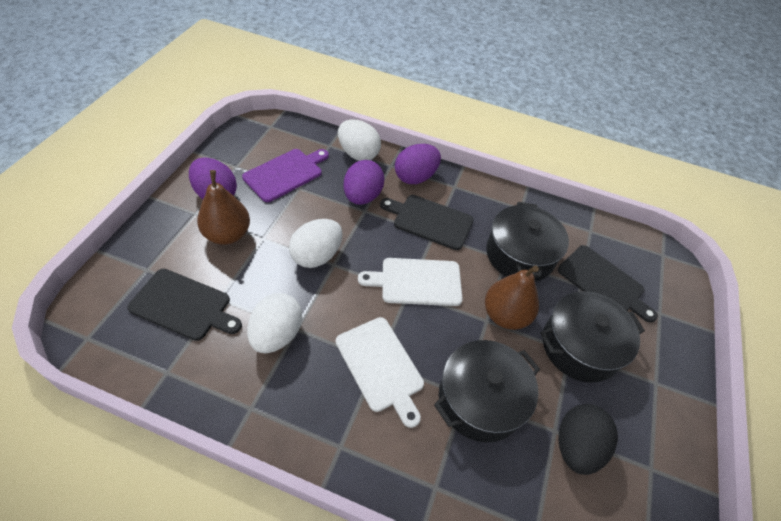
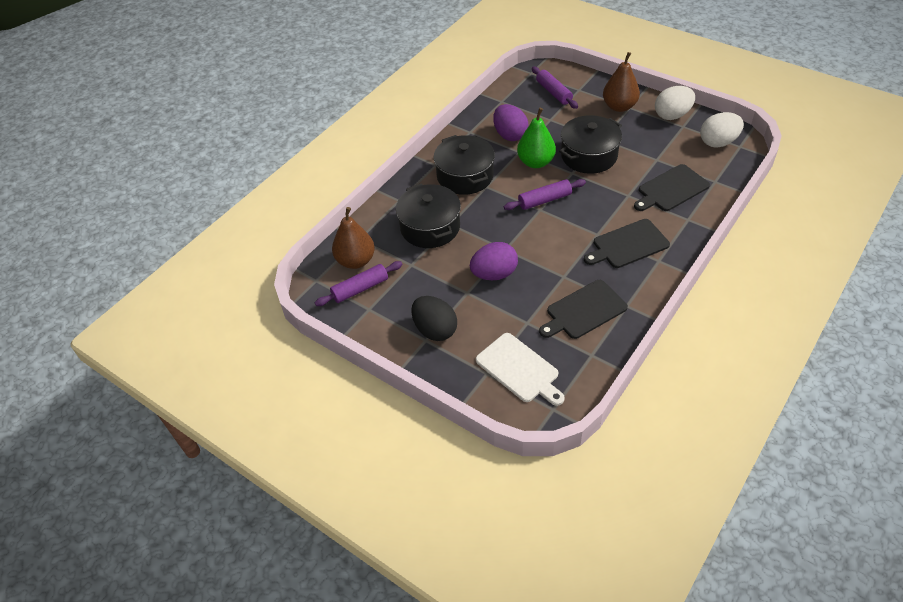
green pear: 0 -> 1
purple cutting board: 1 -> 0
purple egg: 3 -> 2
purple rolling pin: 0 -> 3
white cutting board: 2 -> 1
white egg: 3 -> 2

